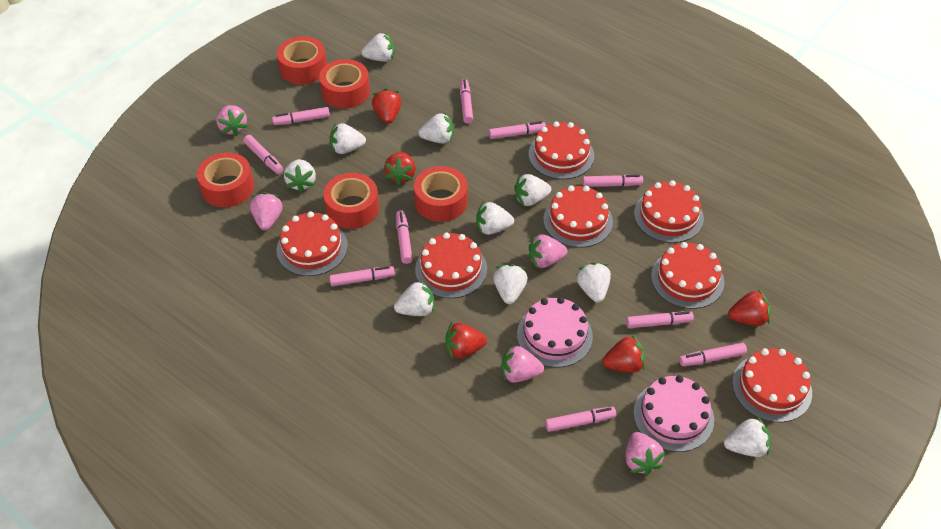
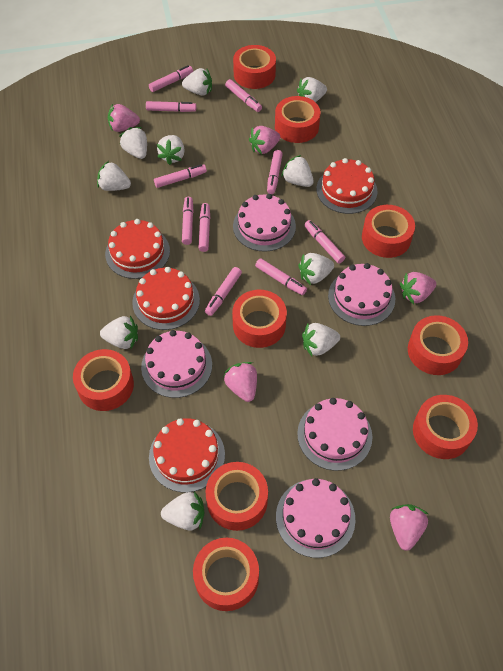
pink cake: 2 -> 5
red cake: 7 -> 4
red strawberry: 5 -> 0
red tape: 5 -> 9

